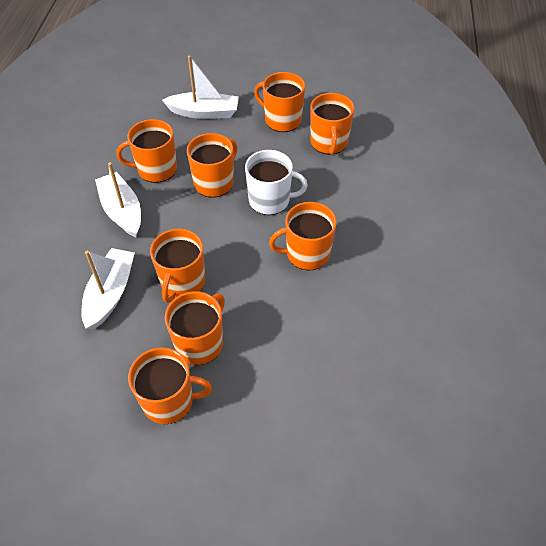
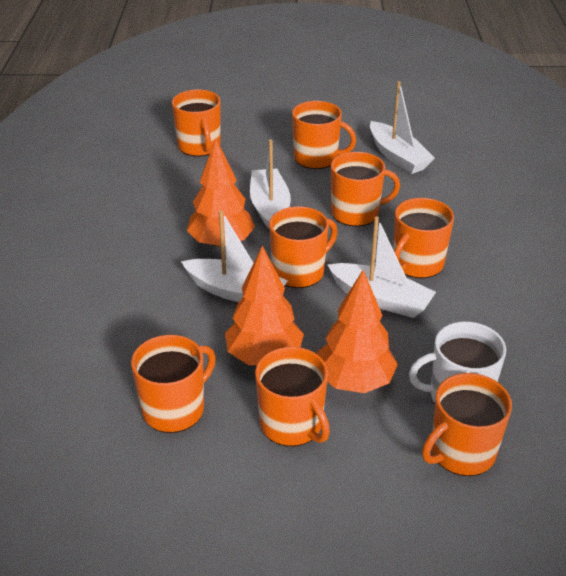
orange tree: 0 -> 3
white boat: 3 -> 4

